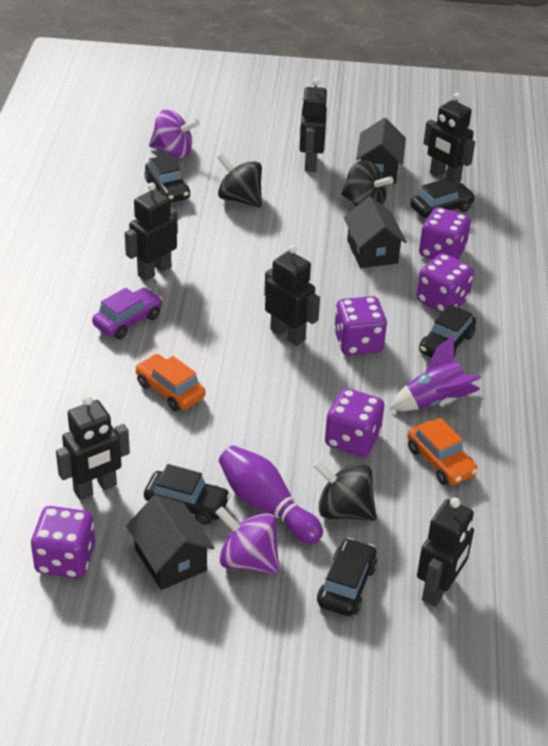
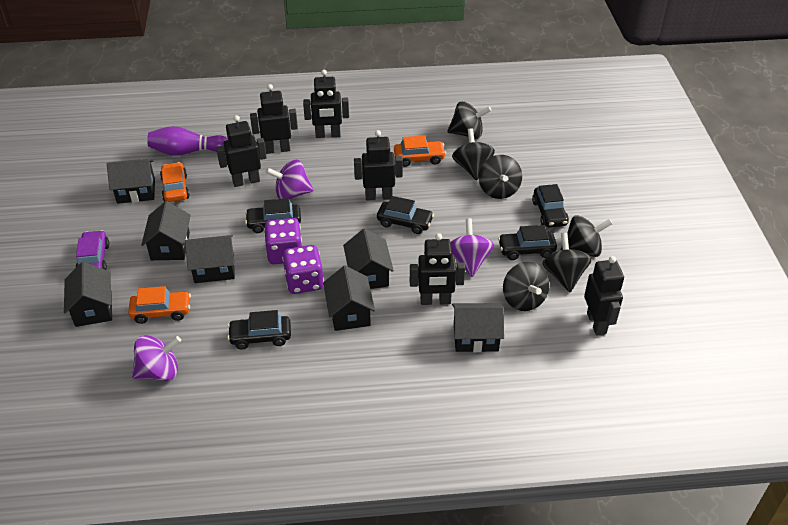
black house: 3 -> 7
black spinning top: 3 -> 6
orange car: 2 -> 3
purple dice: 5 -> 2
purple rocket: 1 -> 0
purple spinning top: 2 -> 3

